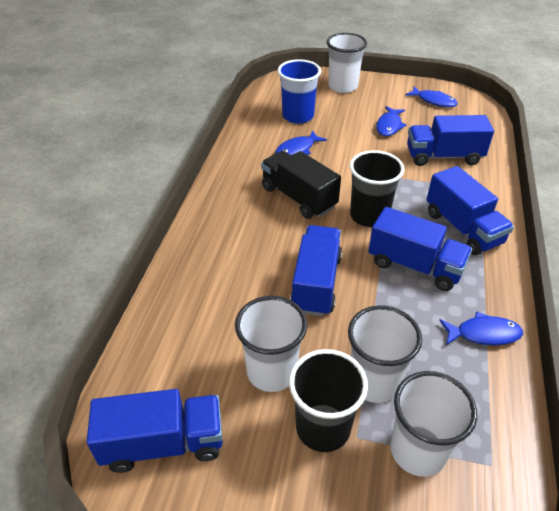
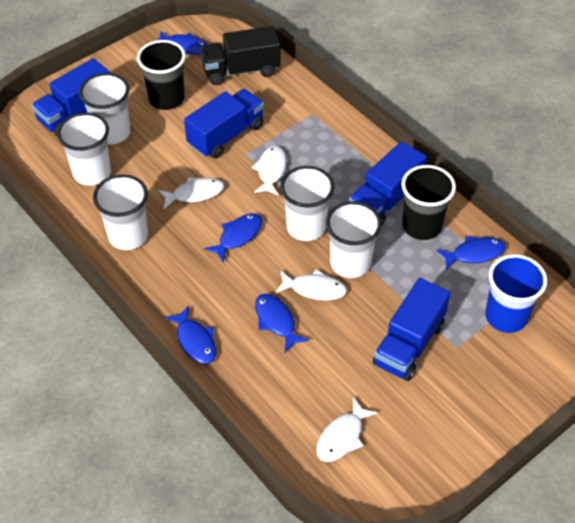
blue fish: 4 -> 5
blue truck: 5 -> 4
white cup: 4 -> 5
white fish: 0 -> 4

